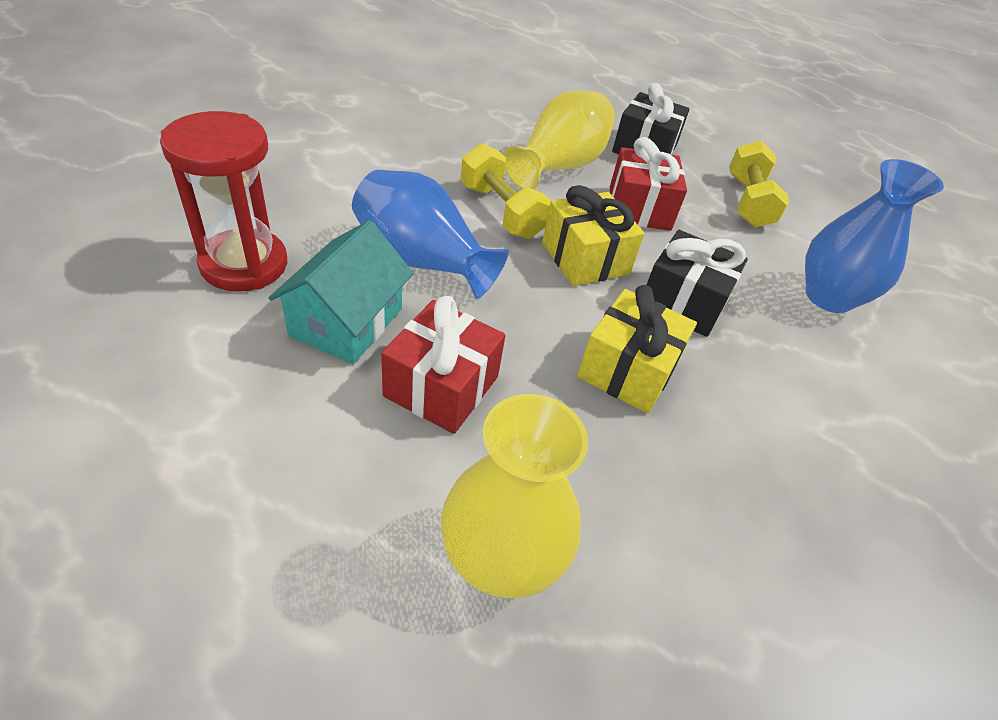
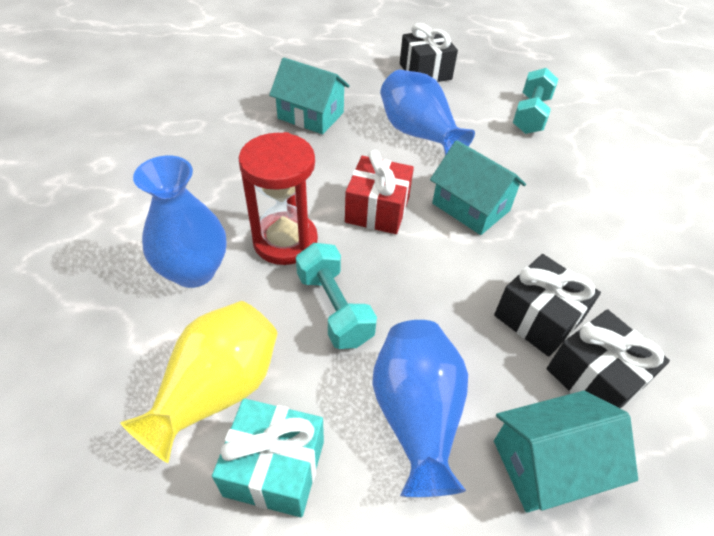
black gift: 2 -> 3
blue vase: 2 -> 3
red gift: 2 -> 1
turquoise dumbbell: 0 -> 2
turquoise gift: 0 -> 1
turquoise house: 1 -> 3
yellow dumbbell: 2 -> 0
yellow gift: 2 -> 0
yellow vase: 2 -> 1

